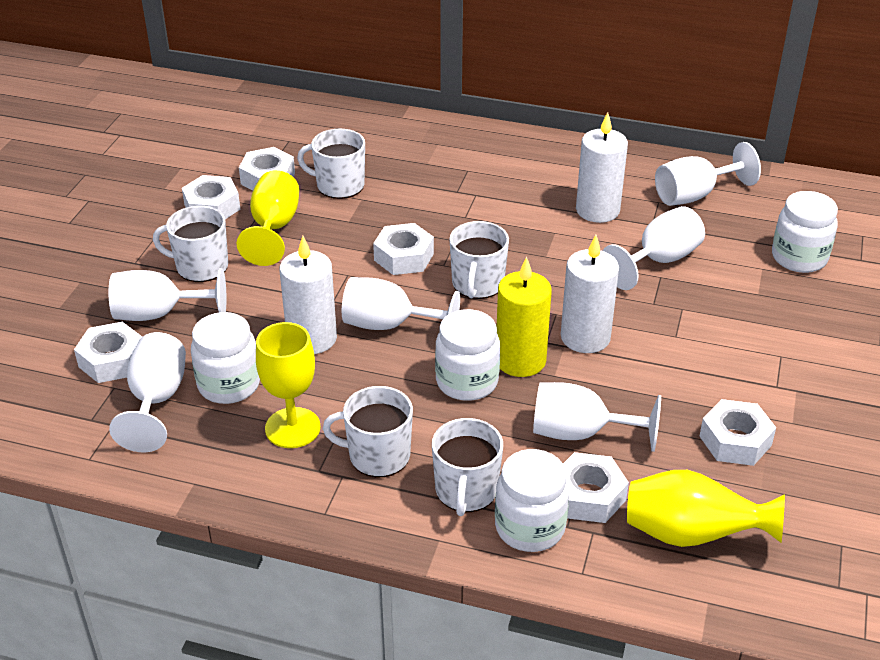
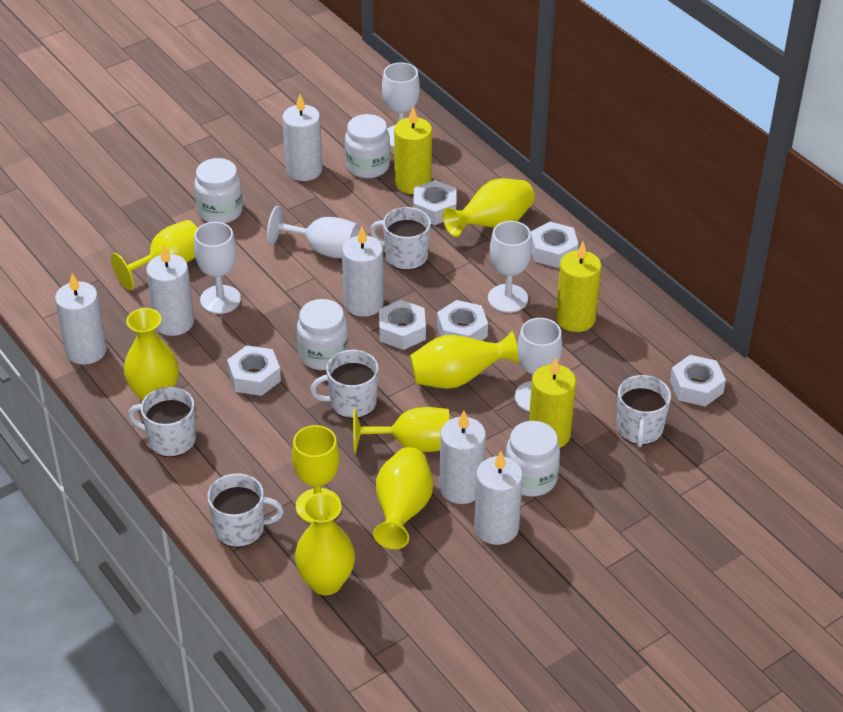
white candle: 3 -> 6
white goblet: 6 -> 5
yellow candle: 1 -> 3
yellow goblet: 2 -> 3
yellow vase: 1 -> 5

